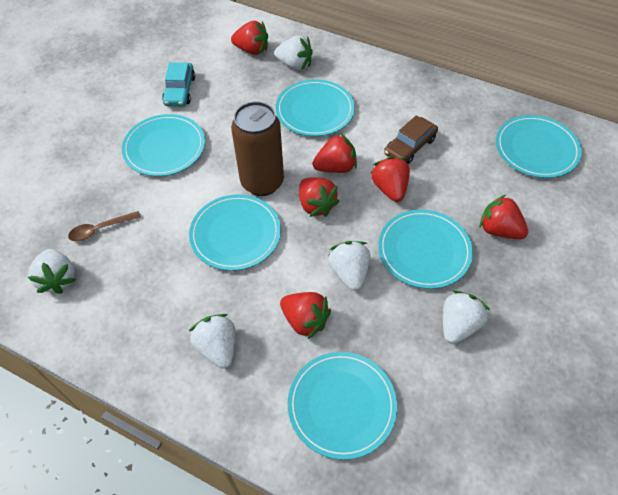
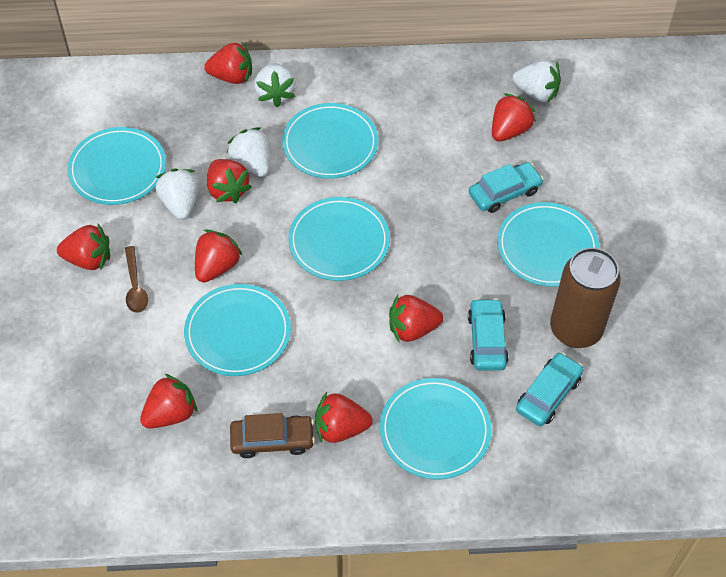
red strawberry: 6 -> 8
turquoise car: 1 -> 3
white strawberry: 5 -> 4

